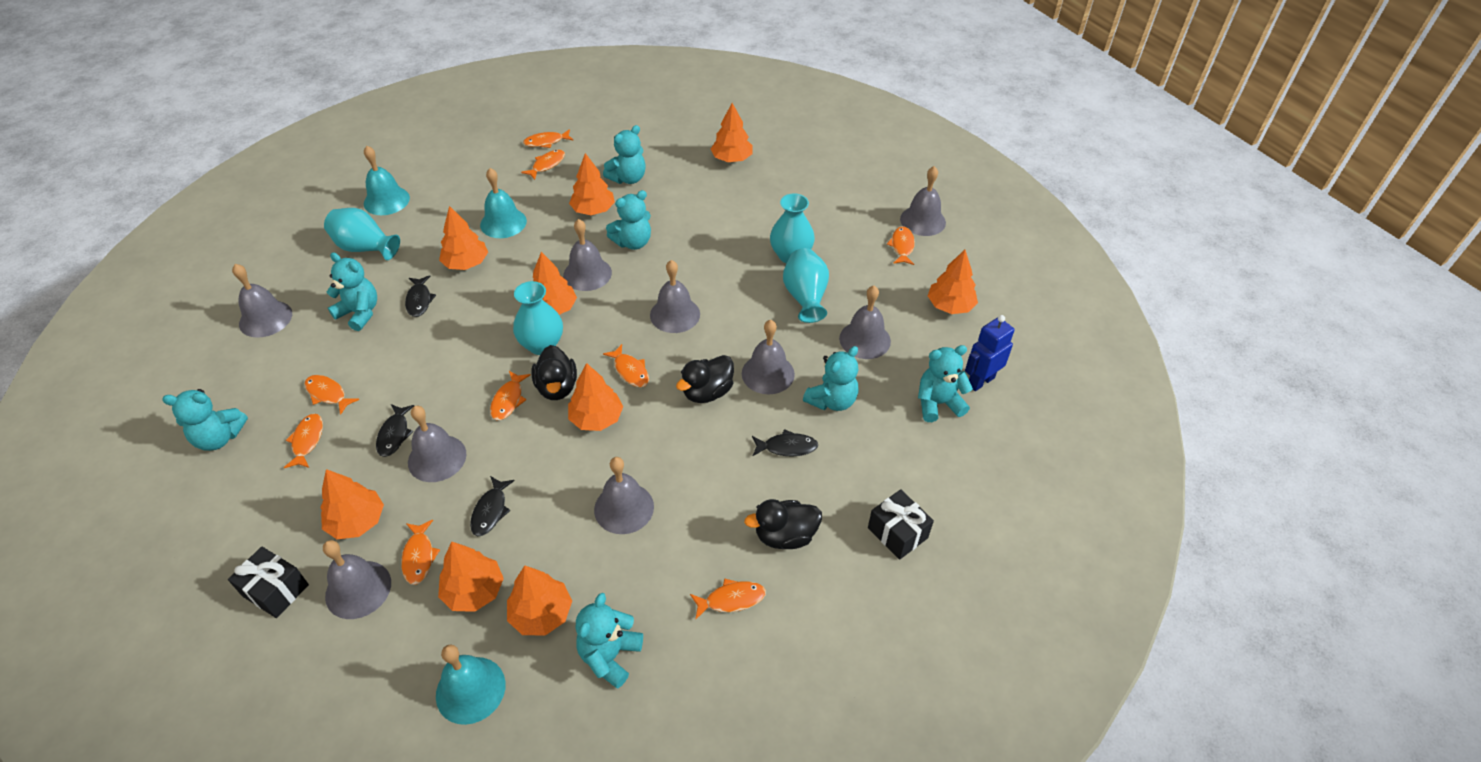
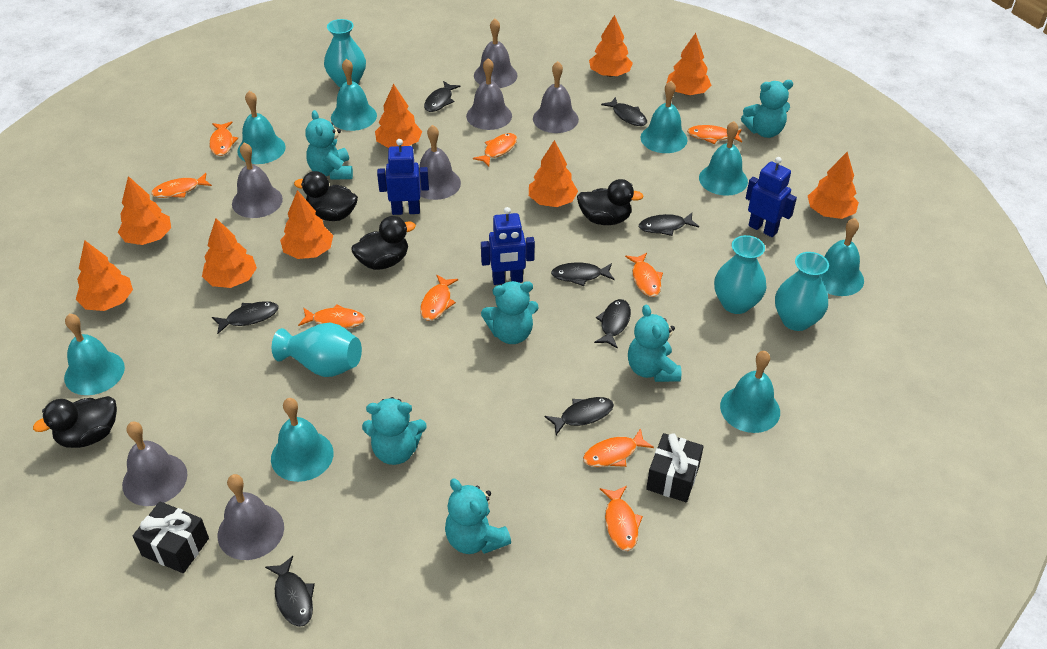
black duck: 3 -> 4
black fish: 4 -> 8
blue robot: 1 -> 3
grey bell: 9 -> 7
turquoise bell: 3 -> 8
turquoise teddy bear: 7 -> 6

